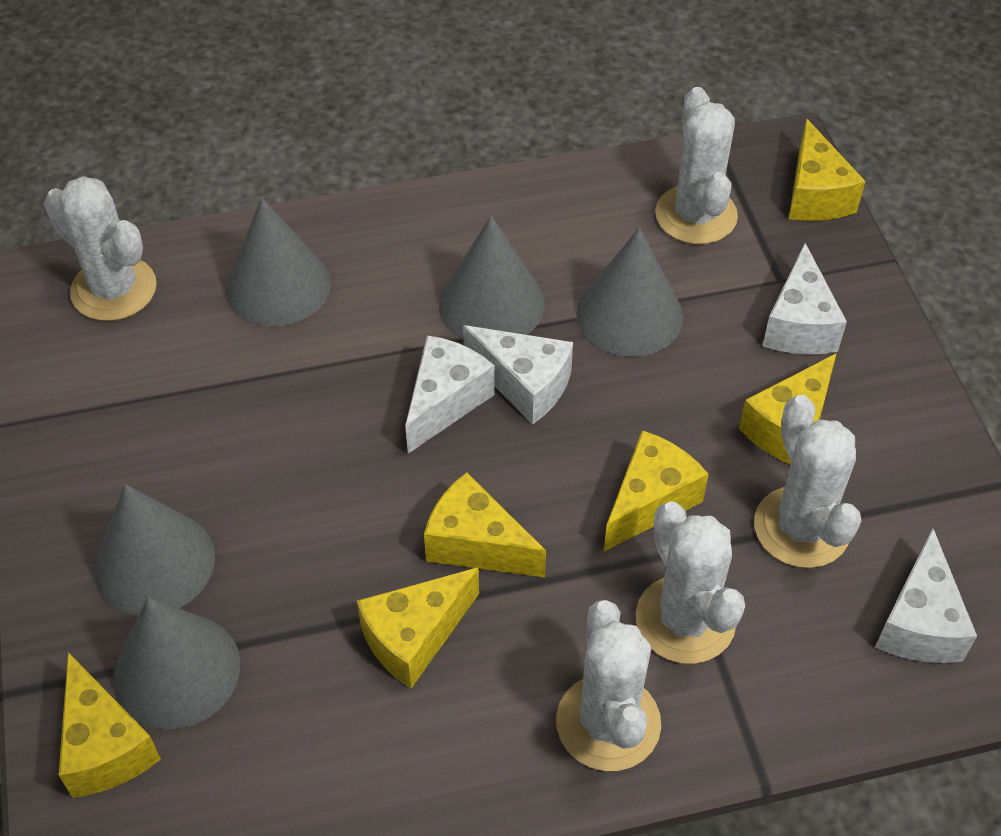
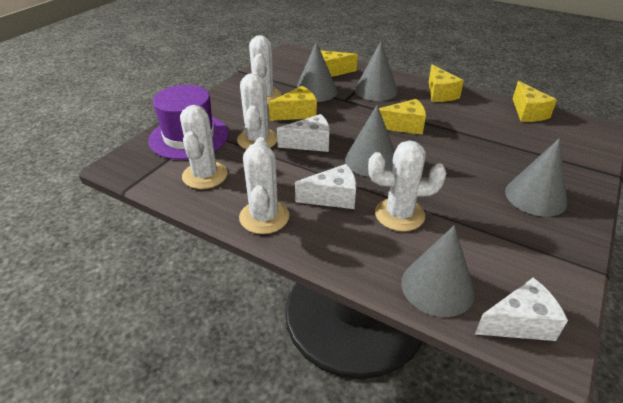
purple hat: 0 -> 1
white cheese: 4 -> 3
yellow cheese: 6 -> 5

